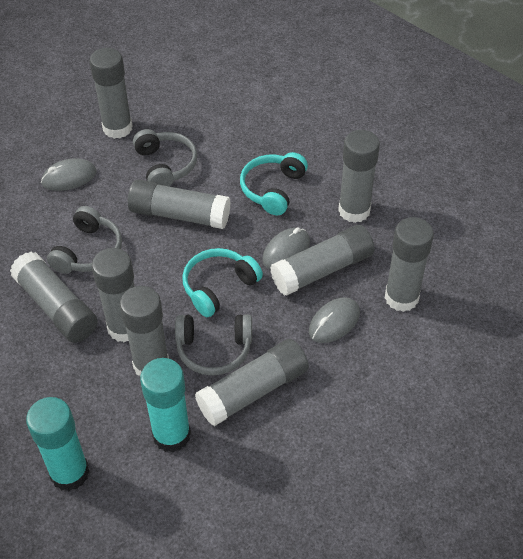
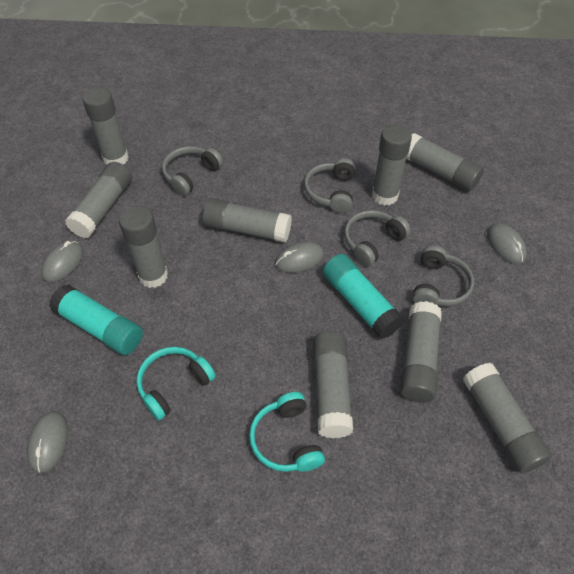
grey headphones: 3 -> 4
grey mouse: 3 -> 4

